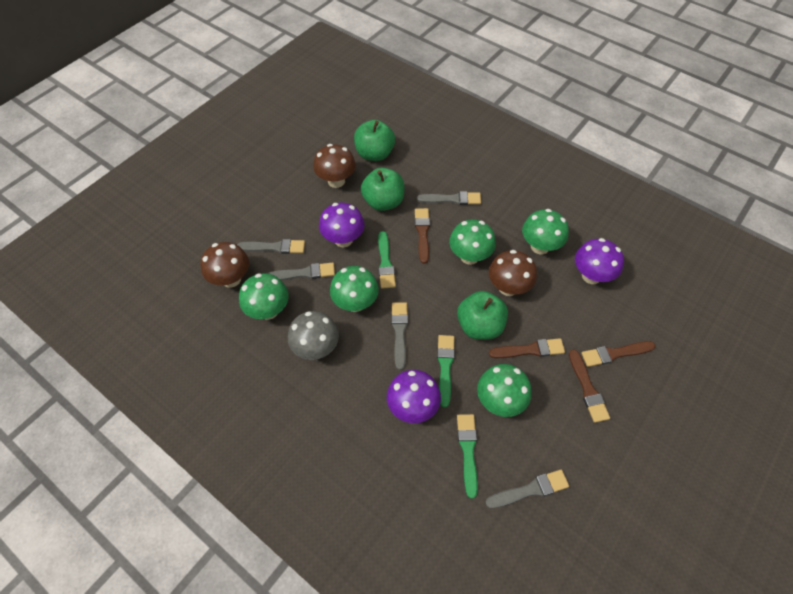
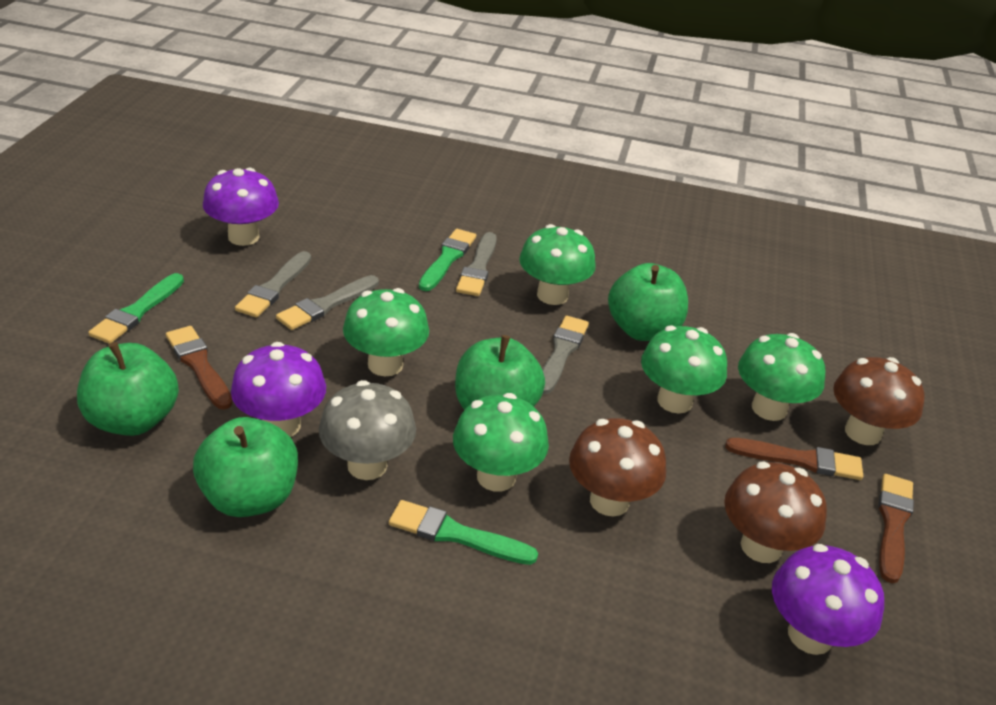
brown brush: 4 -> 3
green apple: 3 -> 4
grey brush: 5 -> 4

